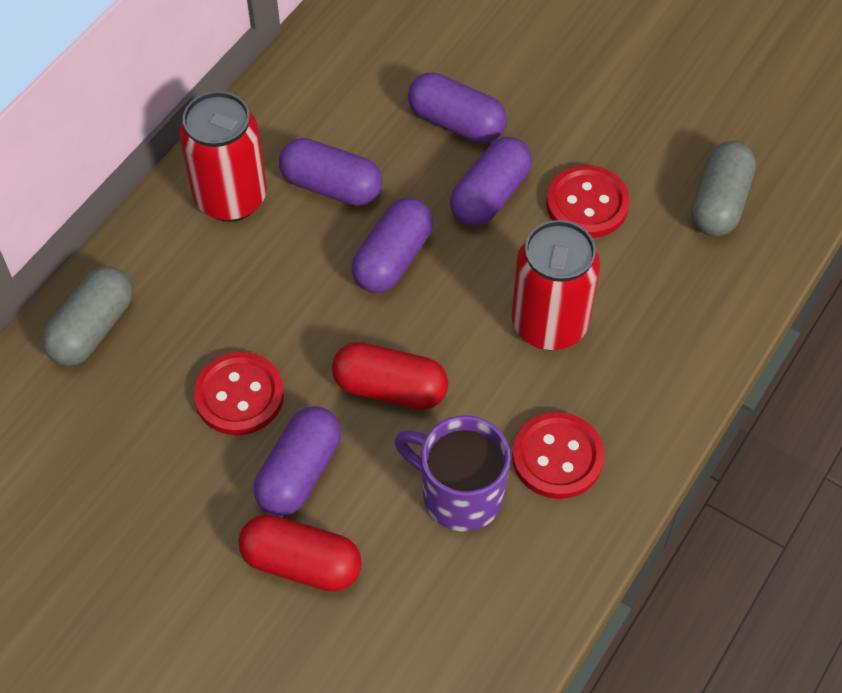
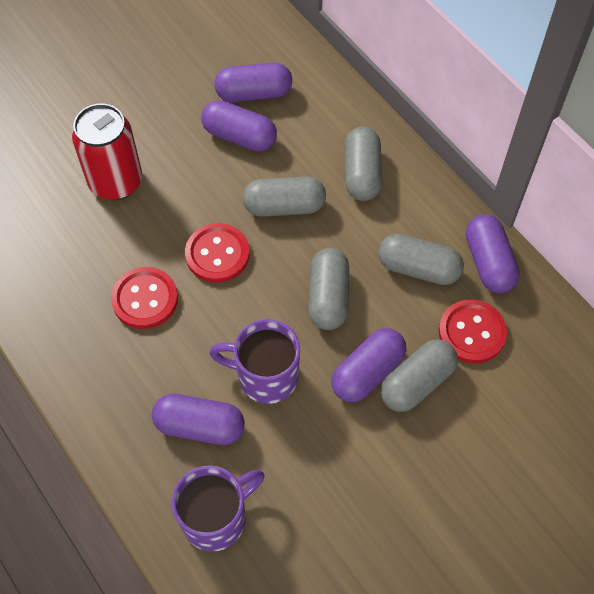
grey capsule: 2 -> 5
purple mug: 1 -> 2
red can: 2 -> 1
red capsule: 2 -> 0

